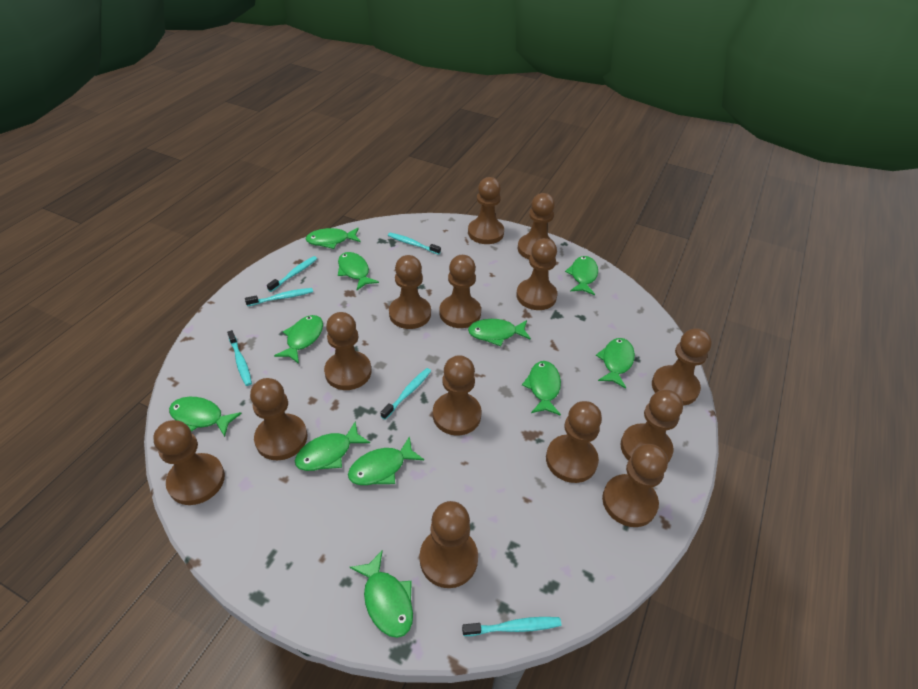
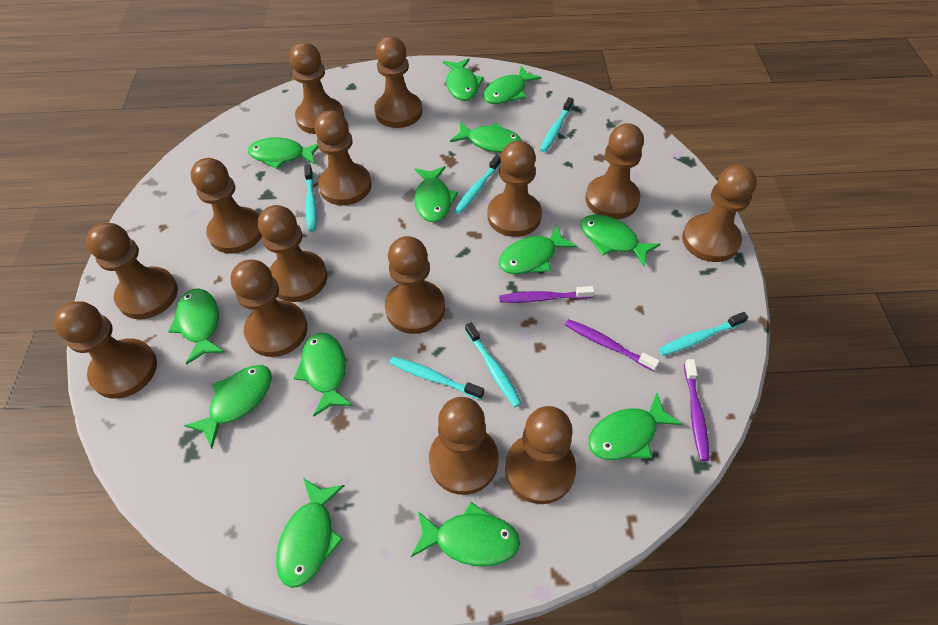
green fish: 11 -> 13
purple toothbrush: 0 -> 3

